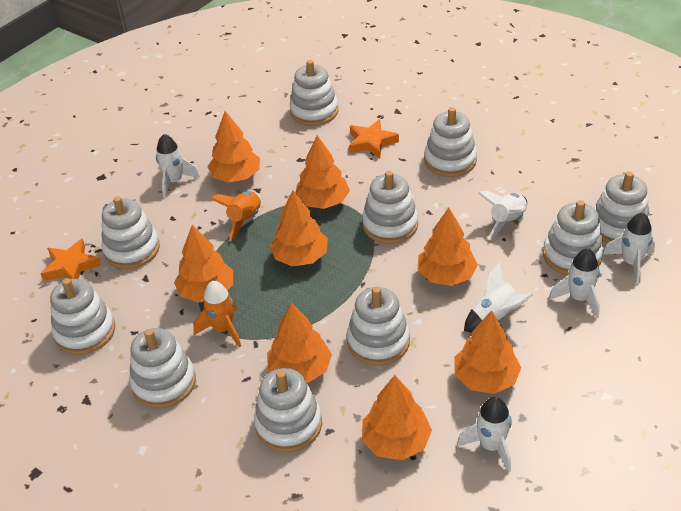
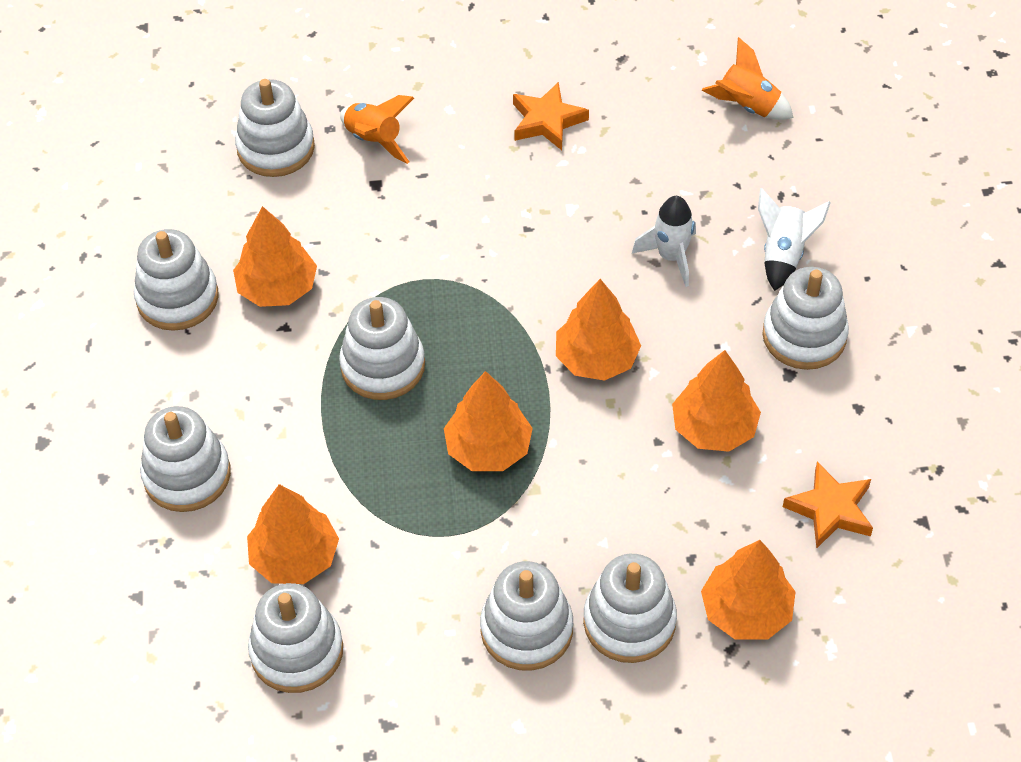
orange tree: 8 -> 6
white rocket: 6 -> 2
white stacking toy: 10 -> 8

